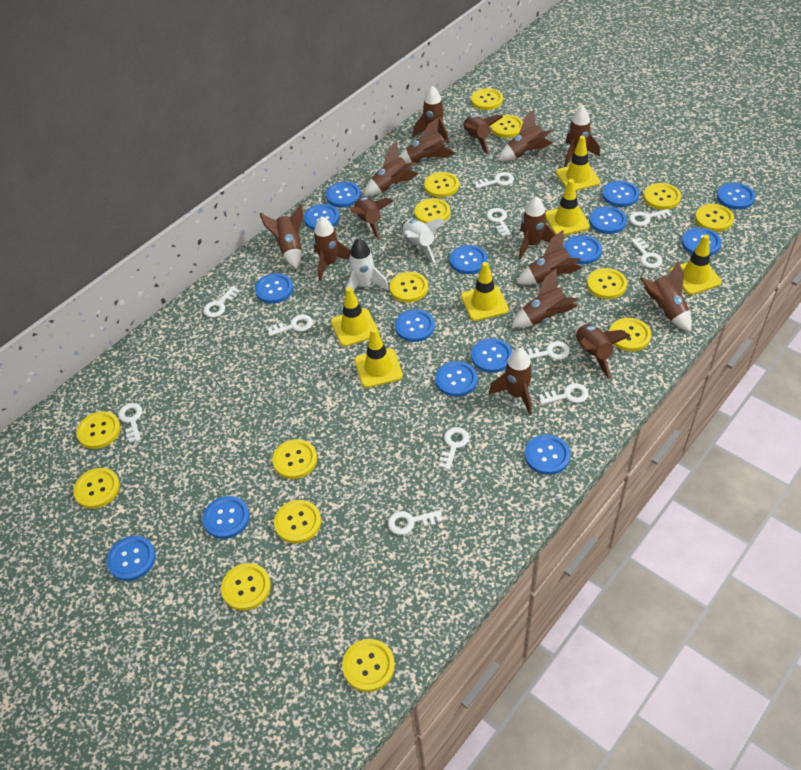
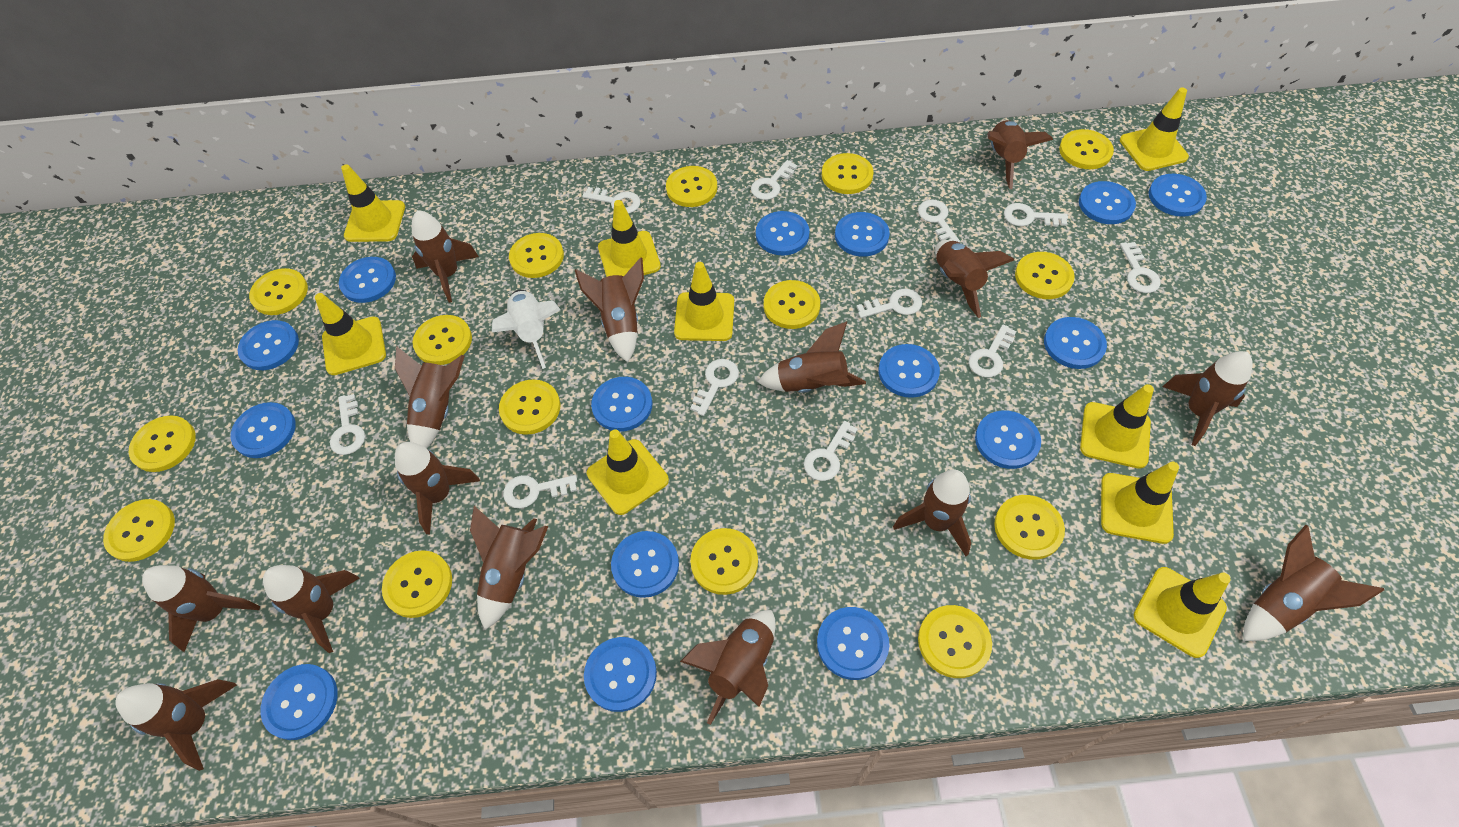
white rocket: 2 -> 1
yellow traffic cone: 6 -> 9

